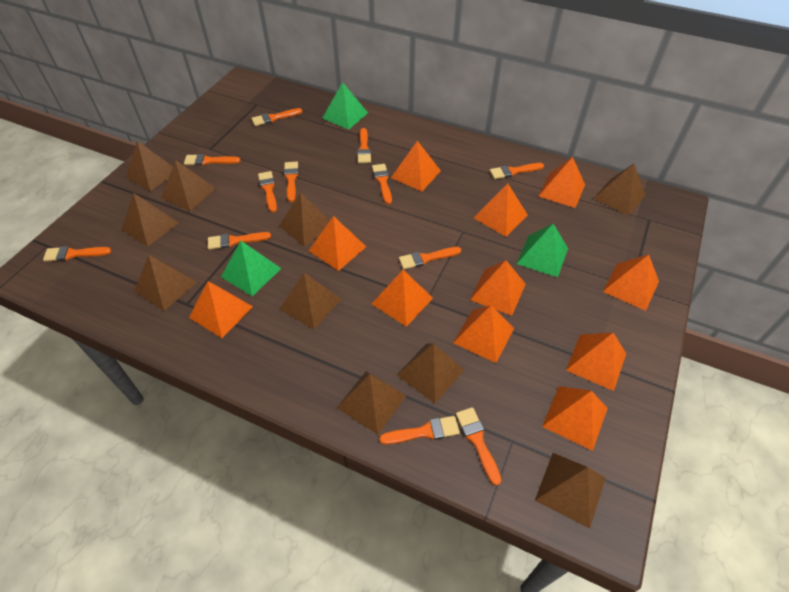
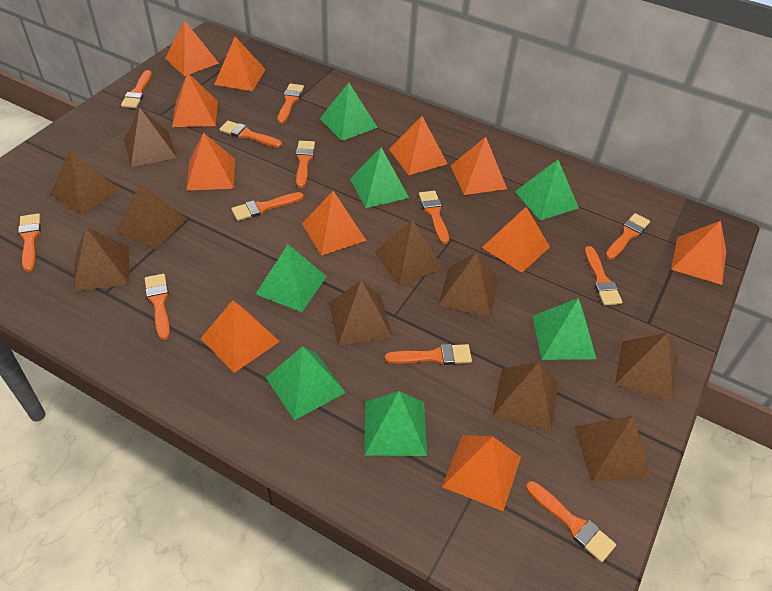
green pyramid: 3 -> 7

